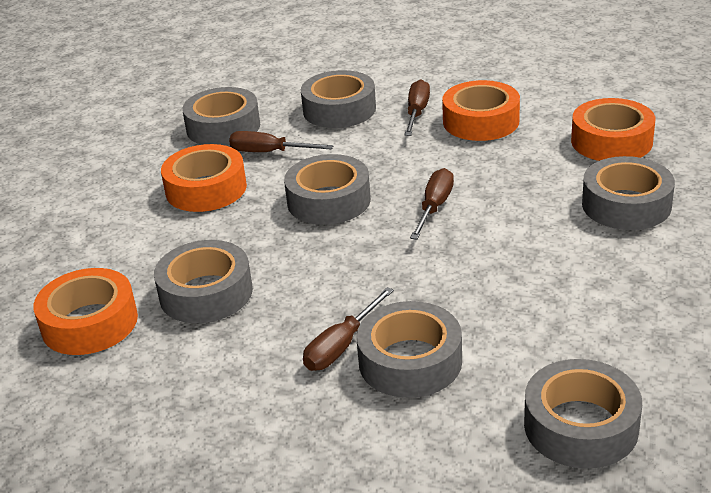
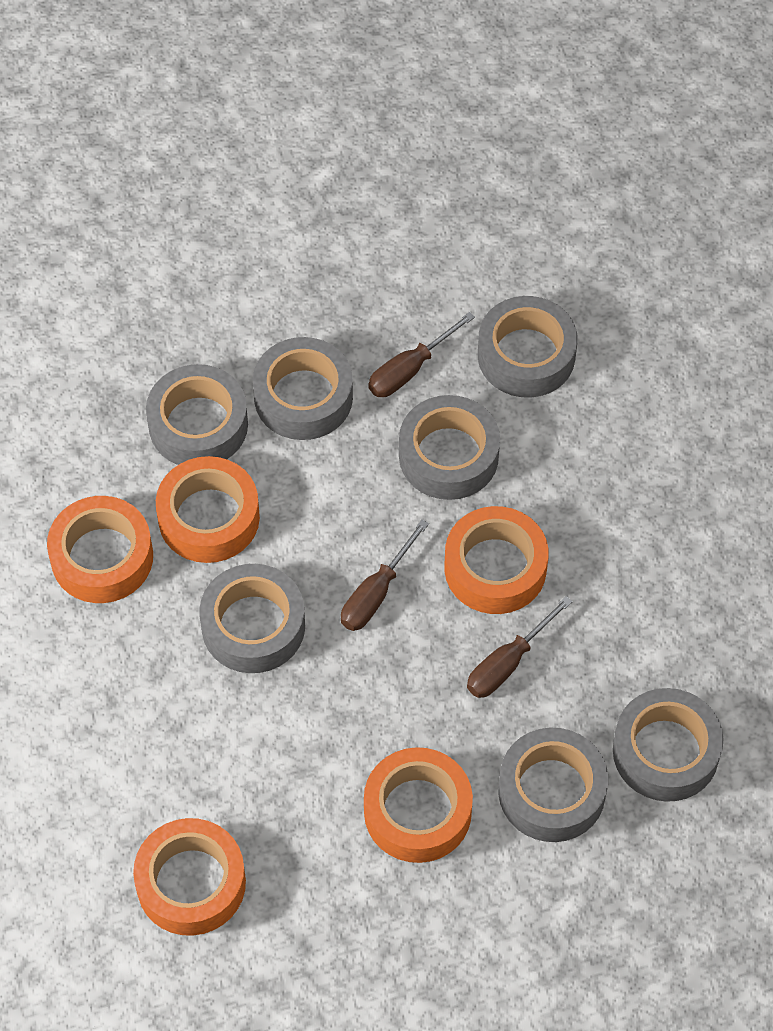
brown screwdriver: 4 -> 3
orange tape: 4 -> 5

